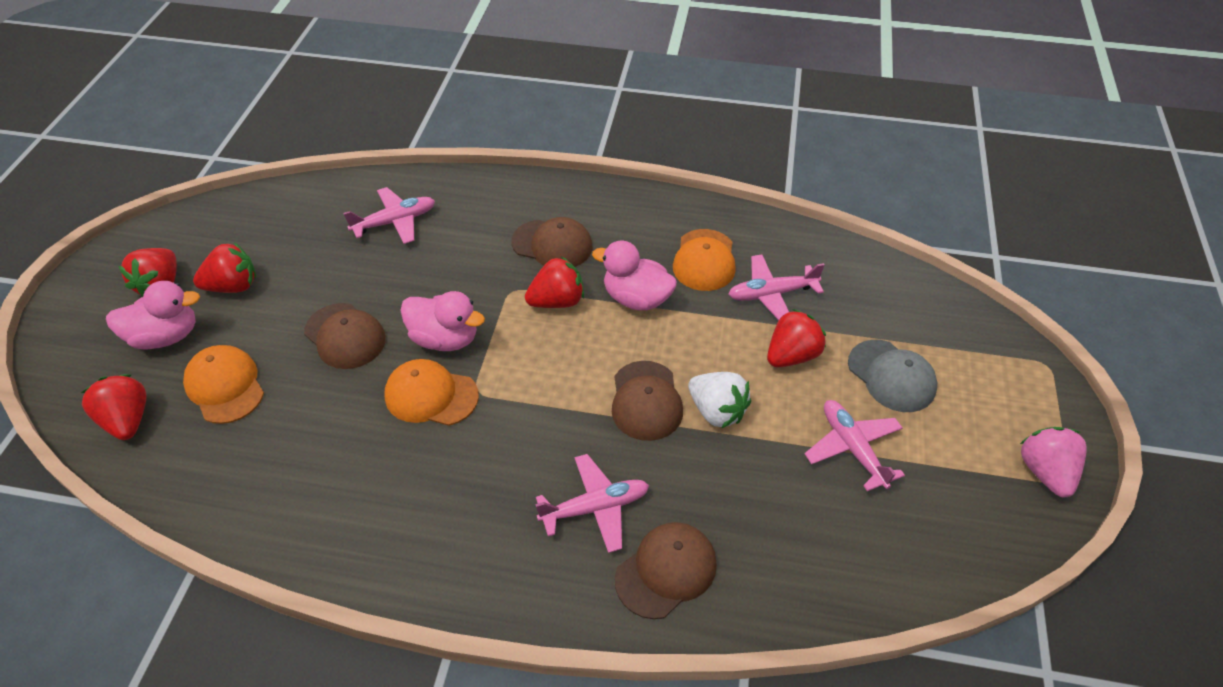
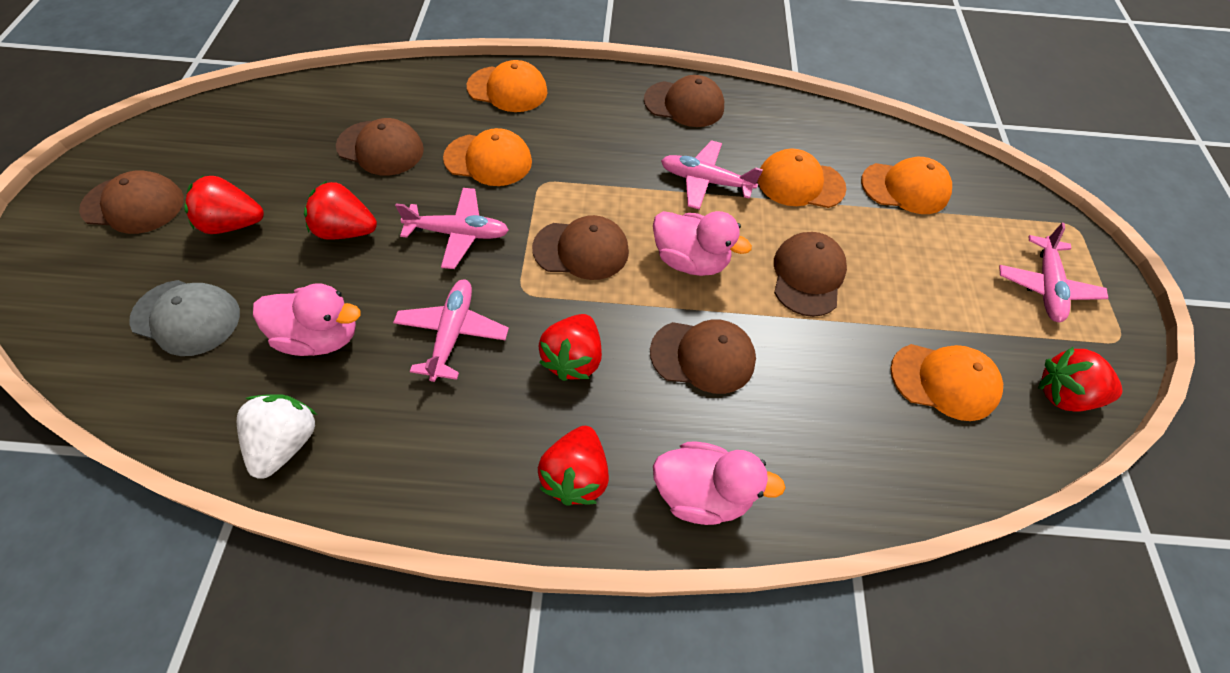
brown cap: 4 -> 6
orange cap: 3 -> 5
pink strawberry: 1 -> 0

